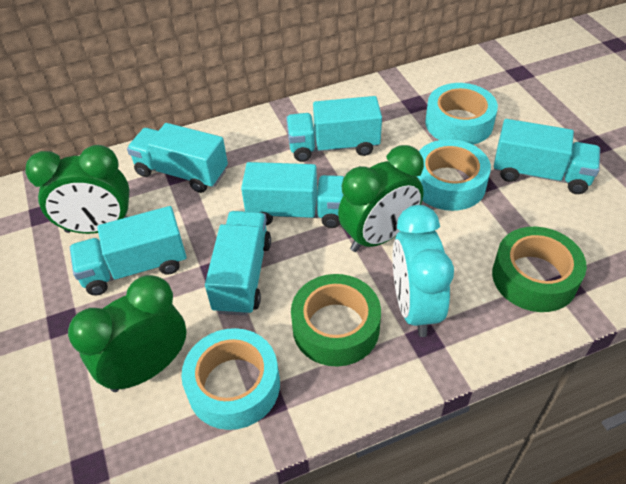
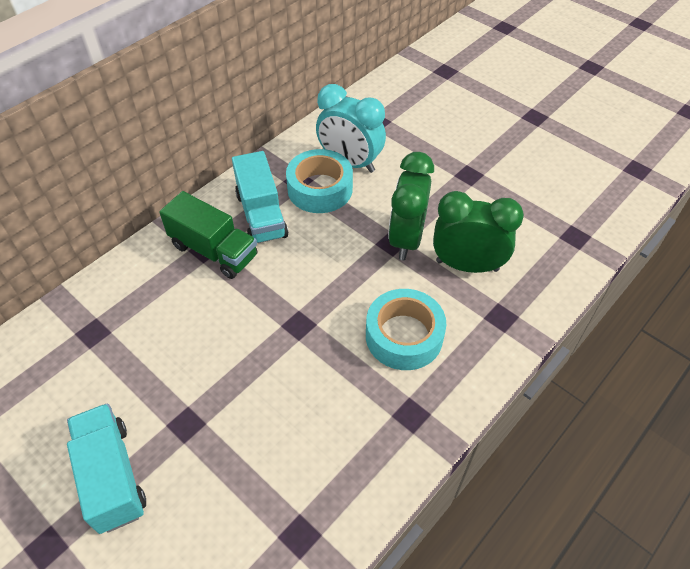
green clock: 3 -> 2
green tape: 2 -> 0
green truck: 0 -> 1
turquoise tape: 3 -> 2
turquoise truck: 6 -> 2

